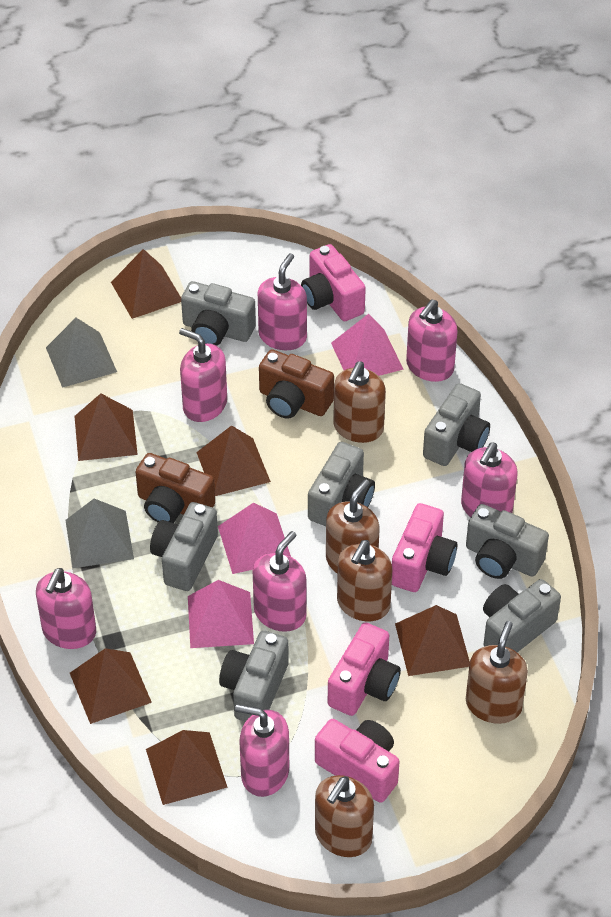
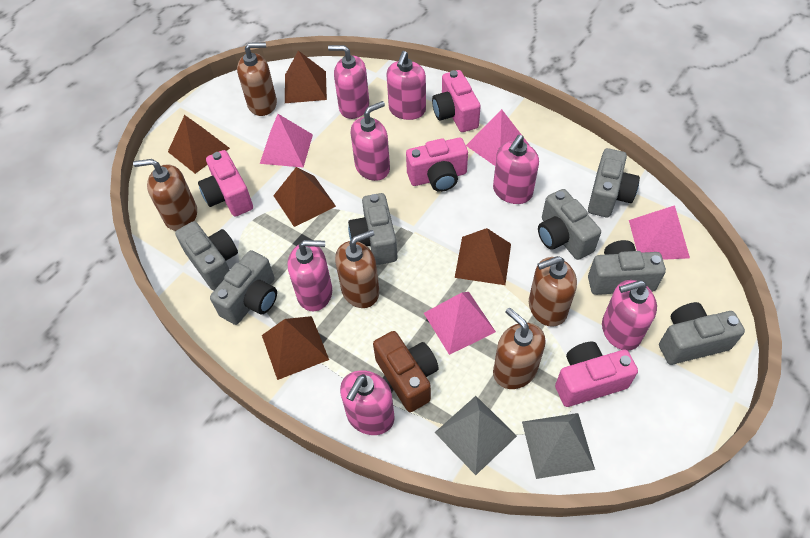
brown camera: 2 -> 1
brown pyramid: 6 -> 5
pink pyramid: 3 -> 4

